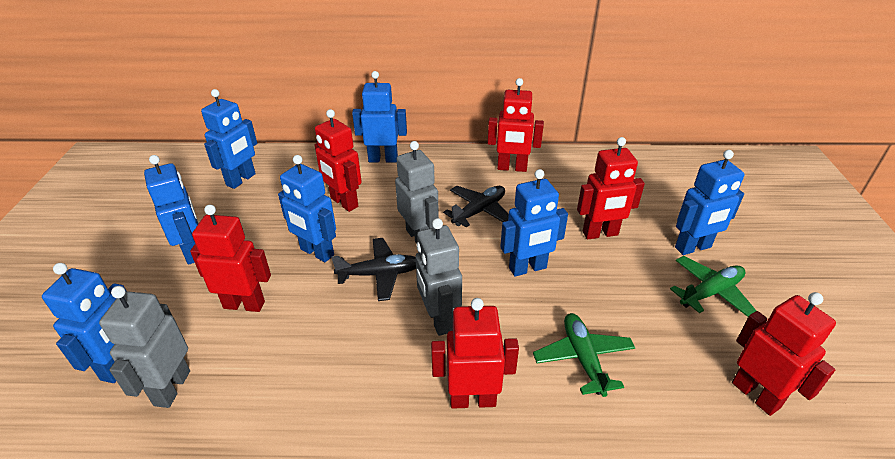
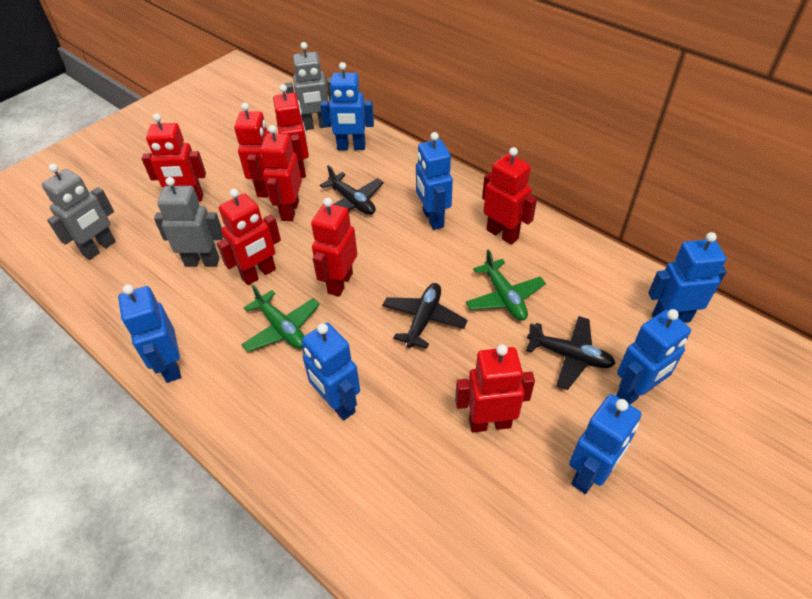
black plane: 2 -> 3
red robot: 6 -> 8

